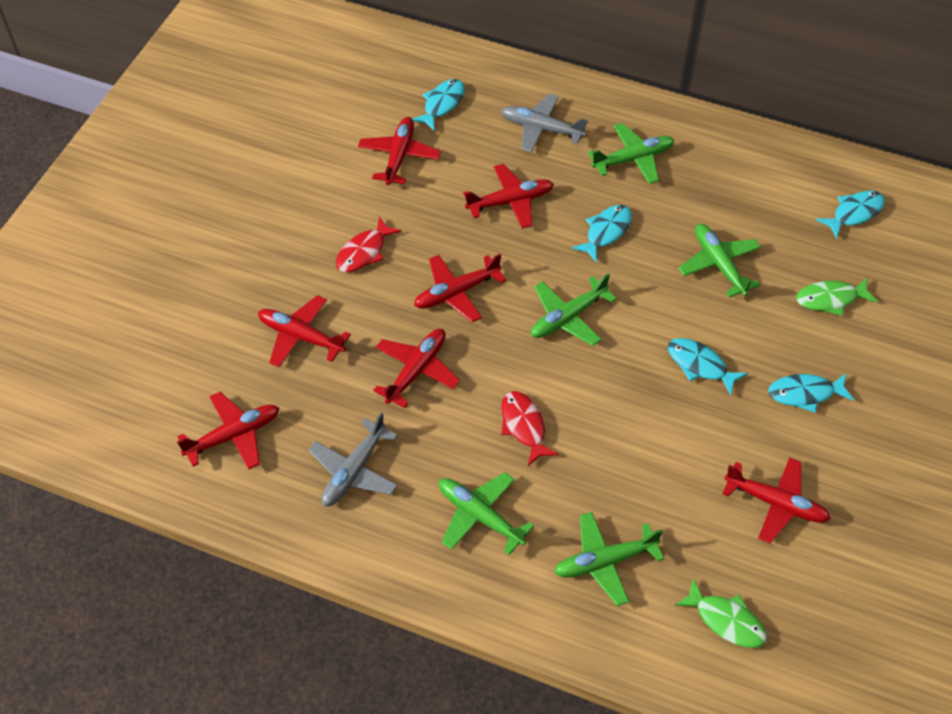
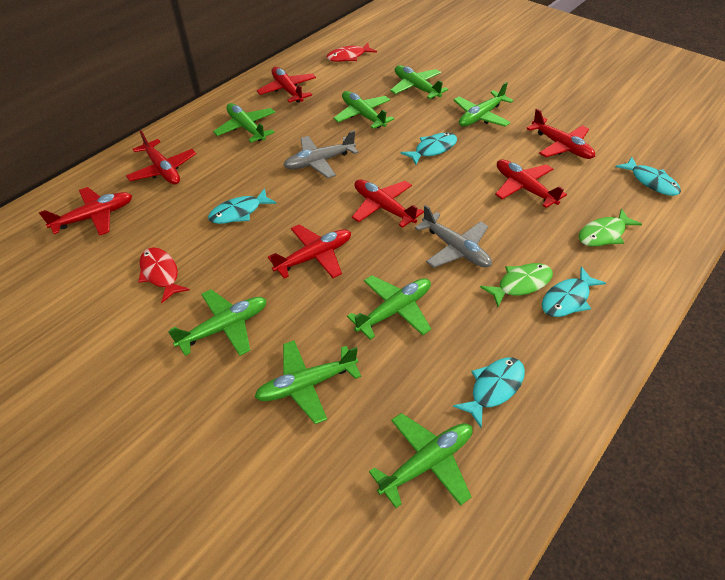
green plane: 5 -> 8

